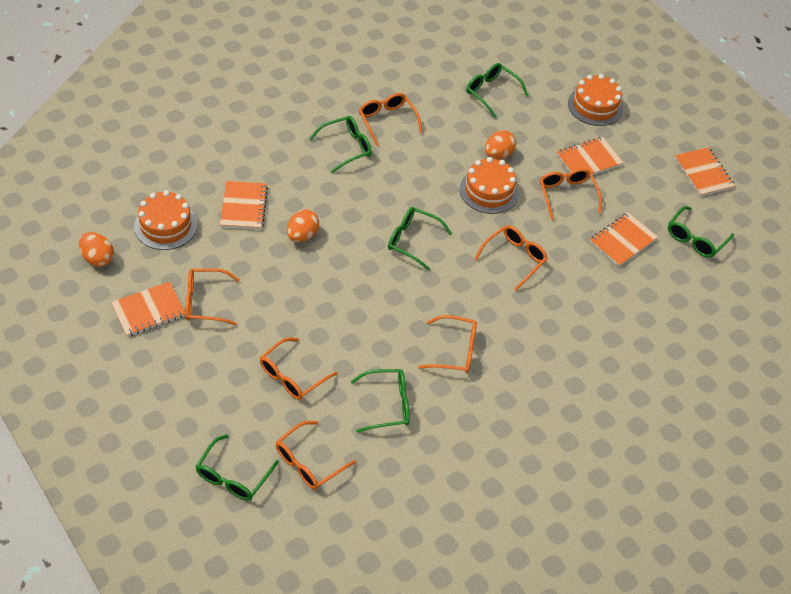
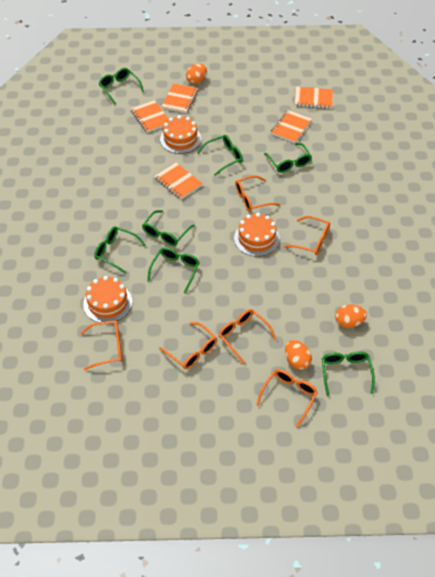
green glasses: 6 -> 7
orange glasses: 7 -> 6

